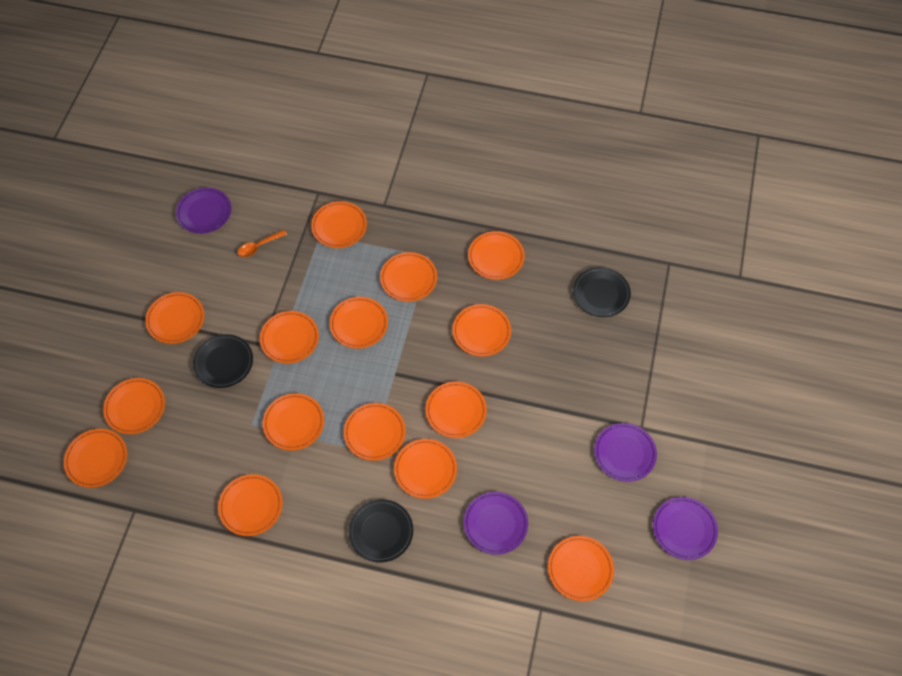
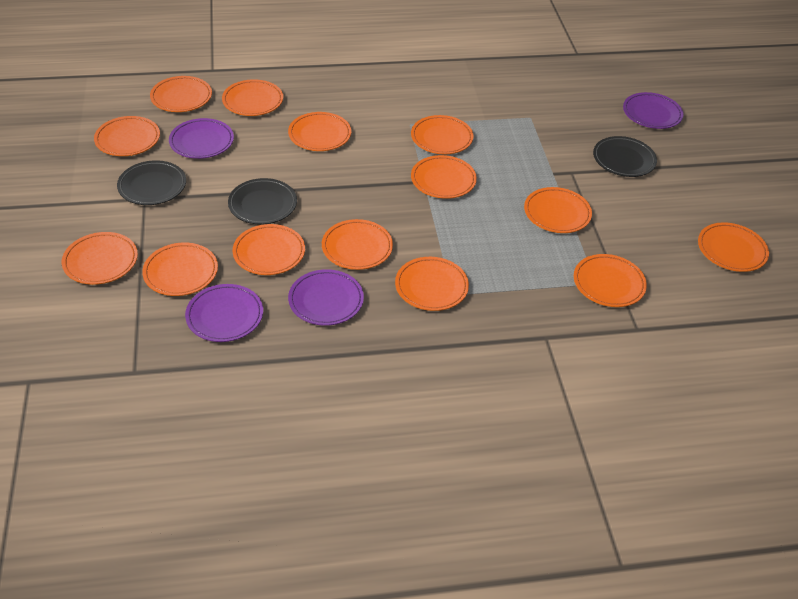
orange plate: 15 -> 14
orange spoon: 1 -> 0

